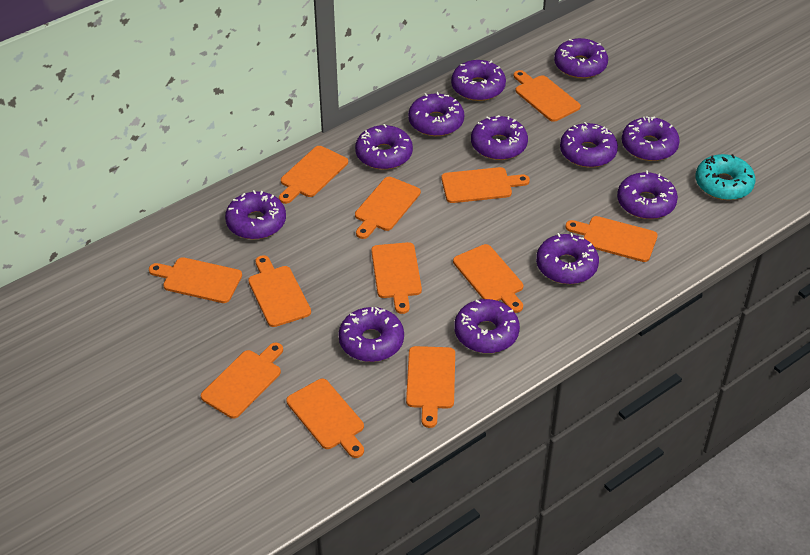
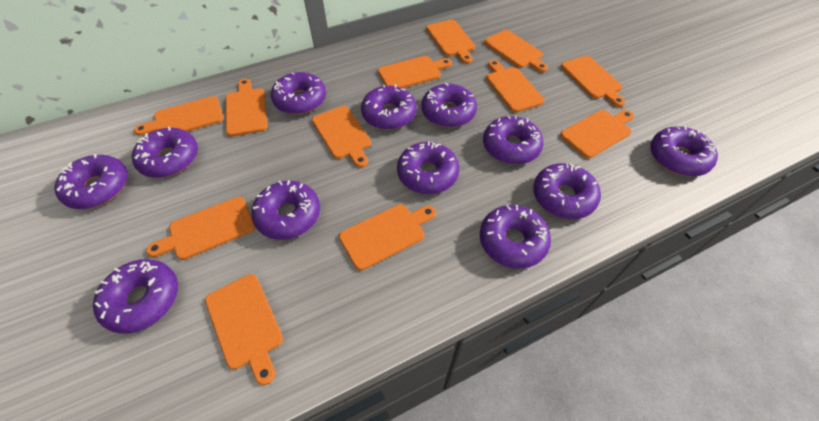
turquoise donut: 1 -> 0

